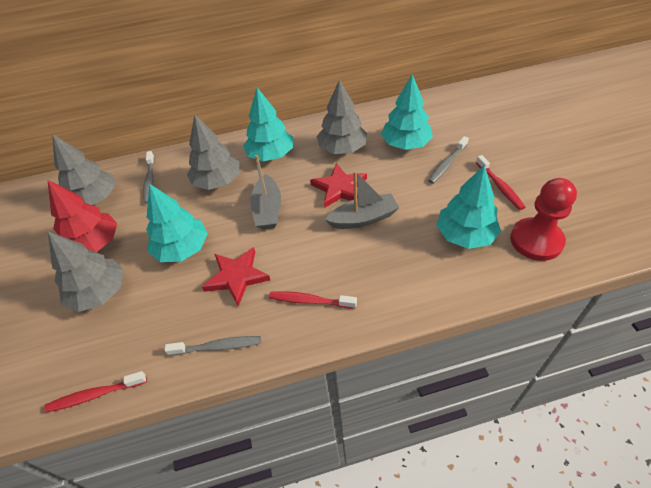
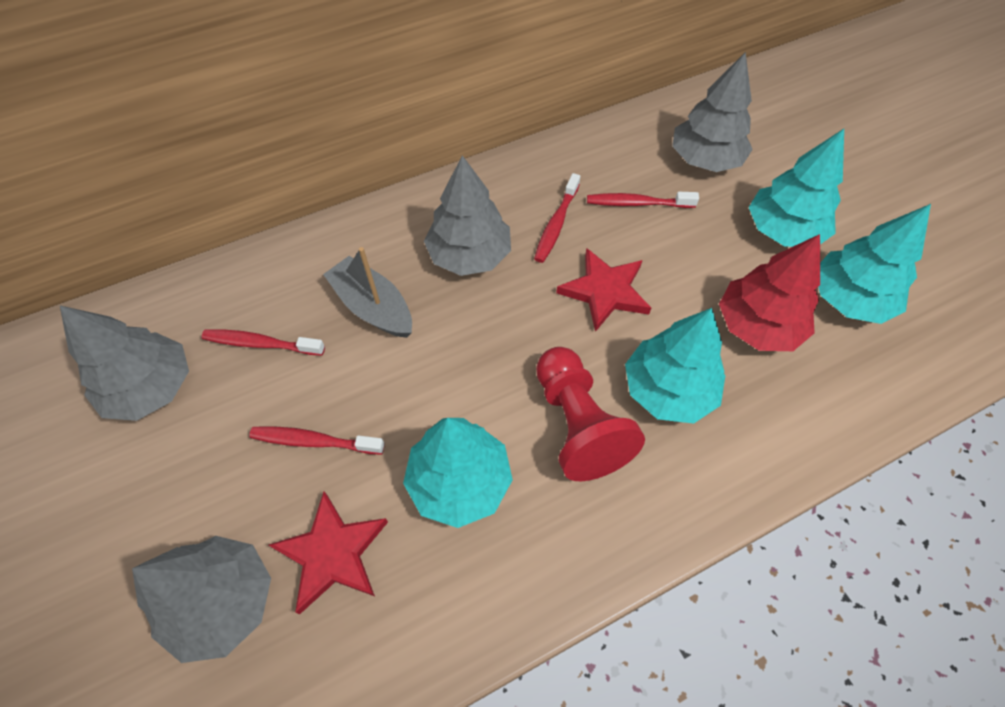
grey boat: 2 -> 1
grey toothbrush: 3 -> 0
red toothbrush: 3 -> 4

